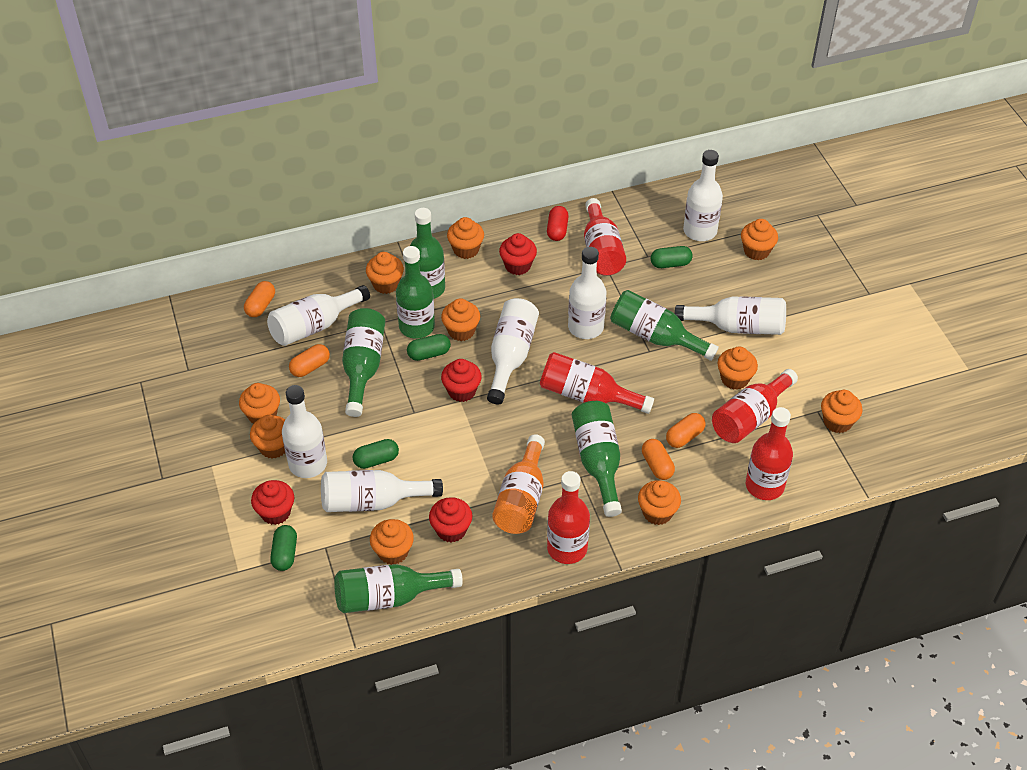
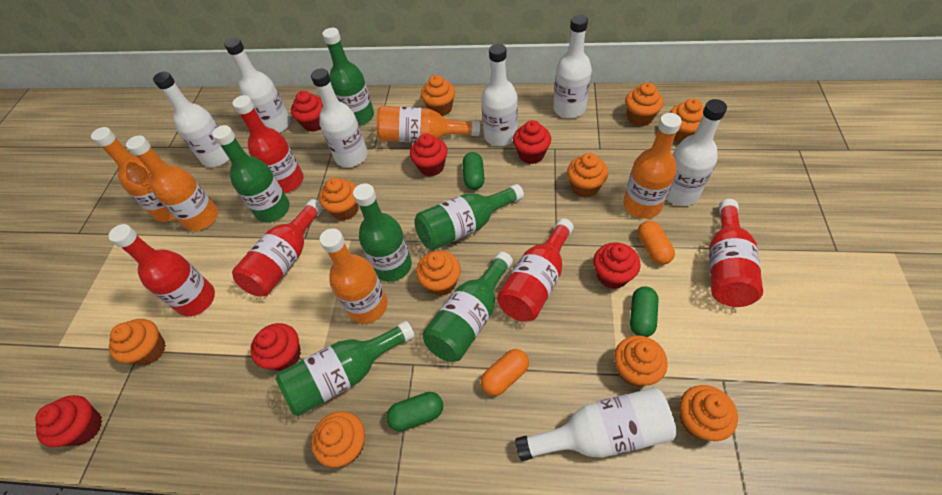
green capsule: 4 -> 3
orange bottle: 1 -> 5
orange capsule: 4 -> 2
red capsule: 1 -> 0
red cupcake: 4 -> 6

